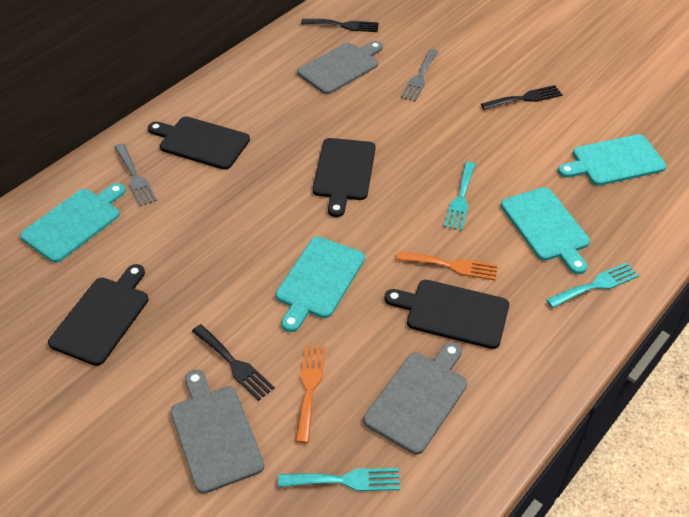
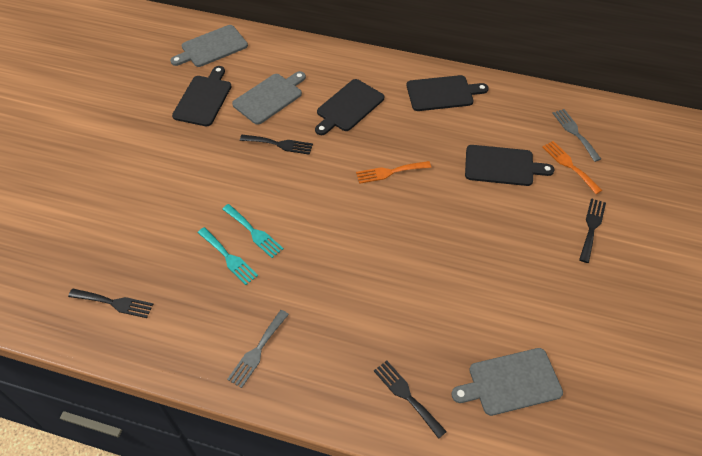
black fork: 3 -> 4
turquoise cutting board: 4 -> 0
turquoise fork: 3 -> 2

